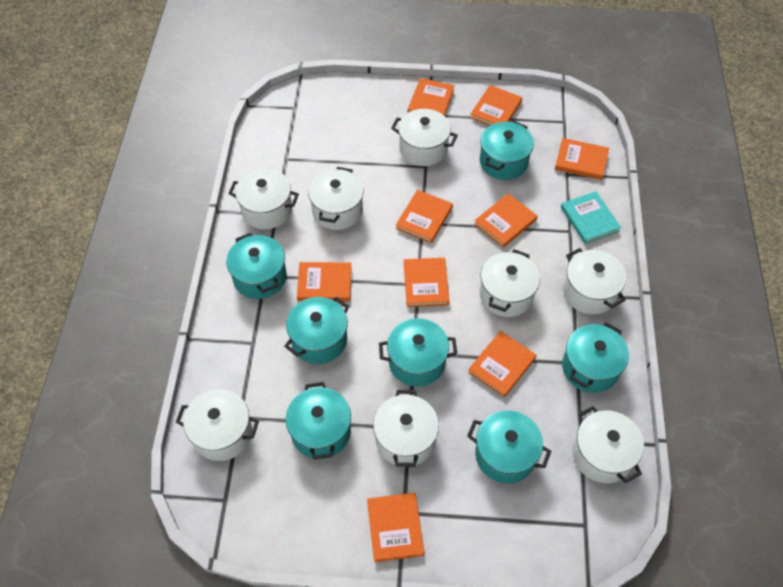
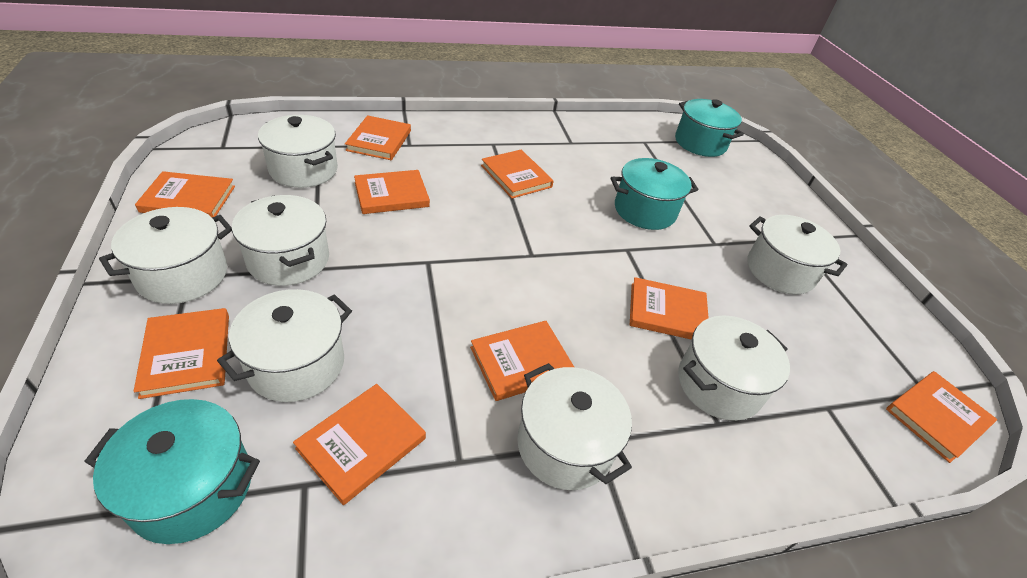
turquoise book: 1 -> 0
turquoise pot: 7 -> 3
white pot: 8 -> 7

